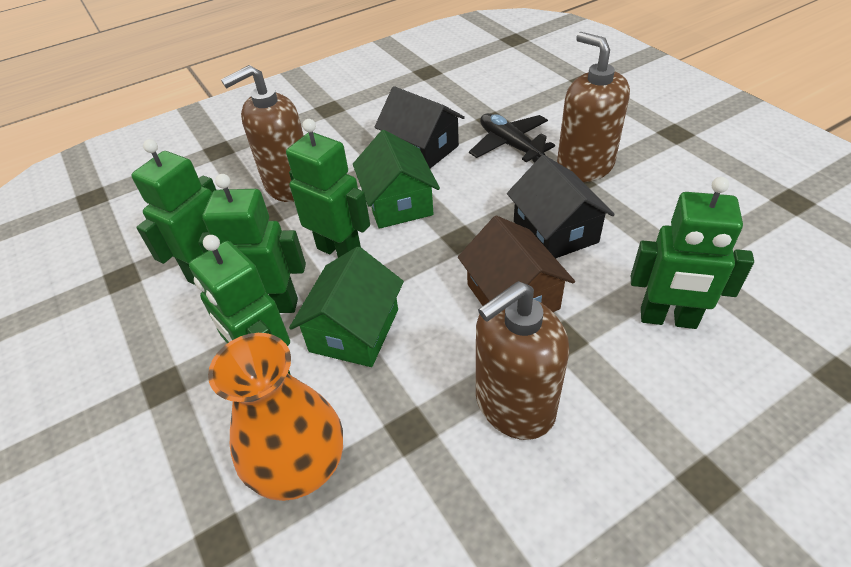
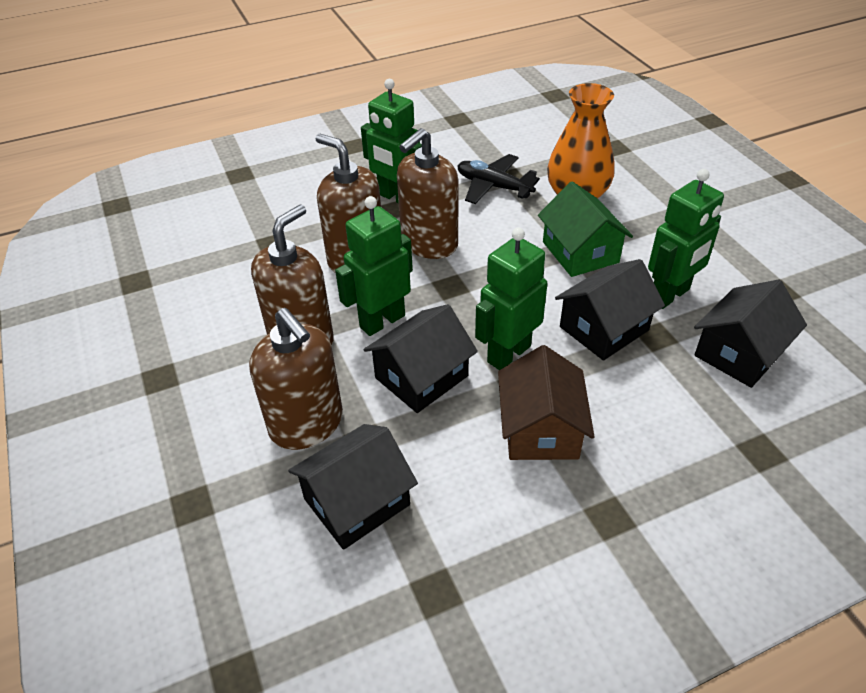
black house: 2 -> 4
brown soap dispenser: 3 -> 4
green house: 2 -> 1
green robot: 5 -> 4

